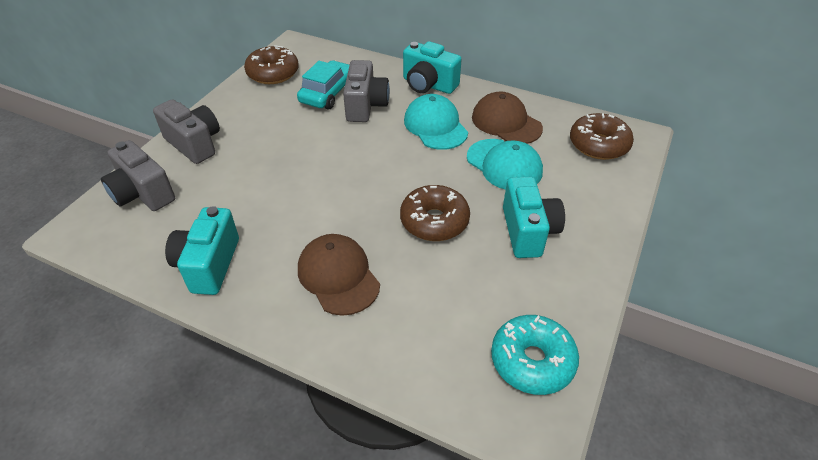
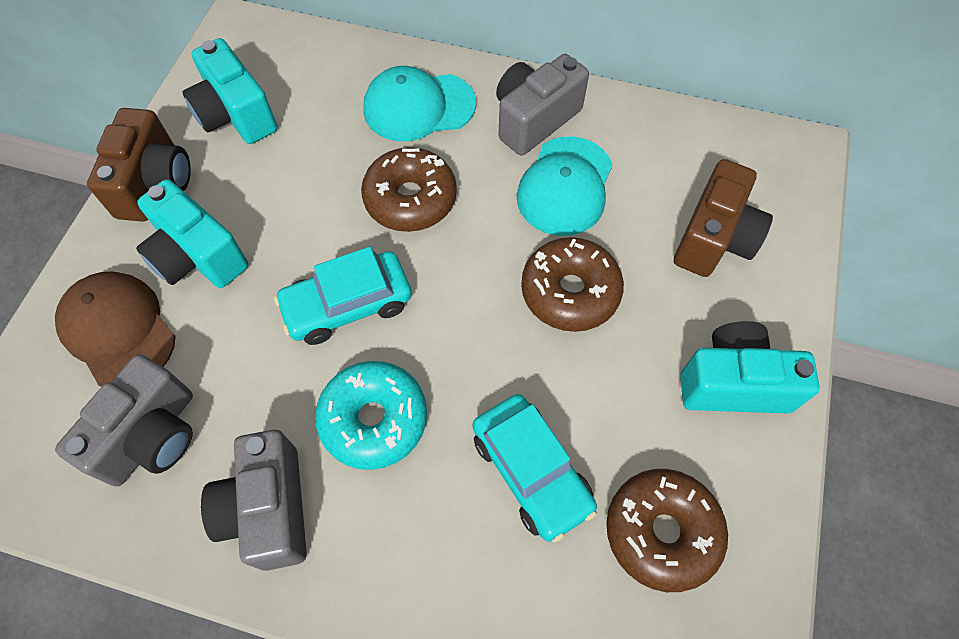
brown camera: 0 -> 2
brown cap: 2 -> 1
turquoise car: 1 -> 2

